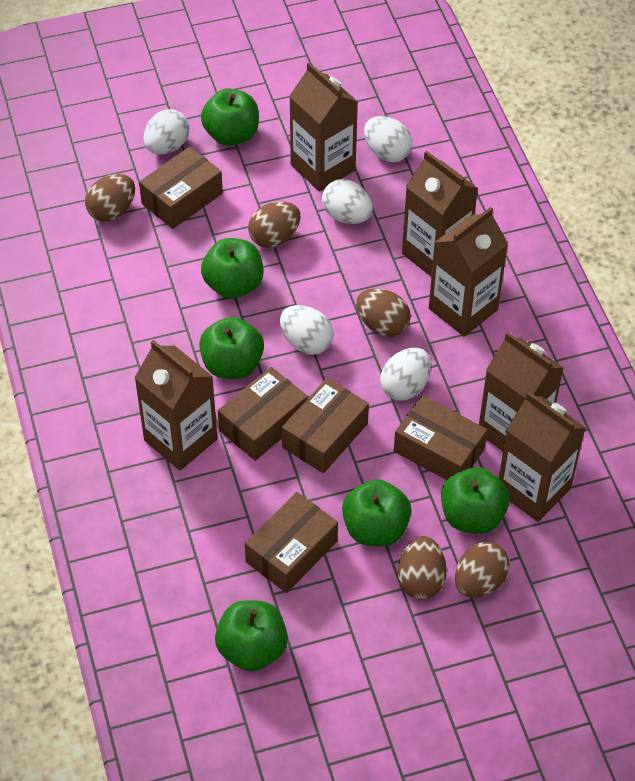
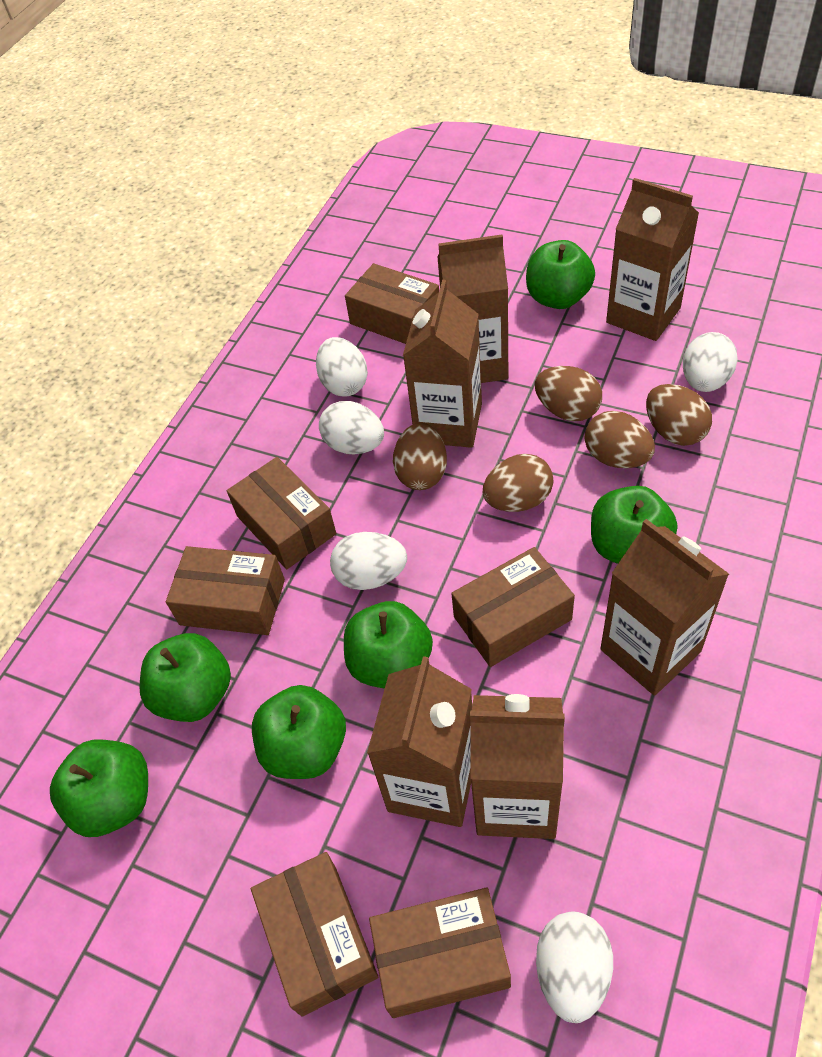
brown box: 5 -> 6

